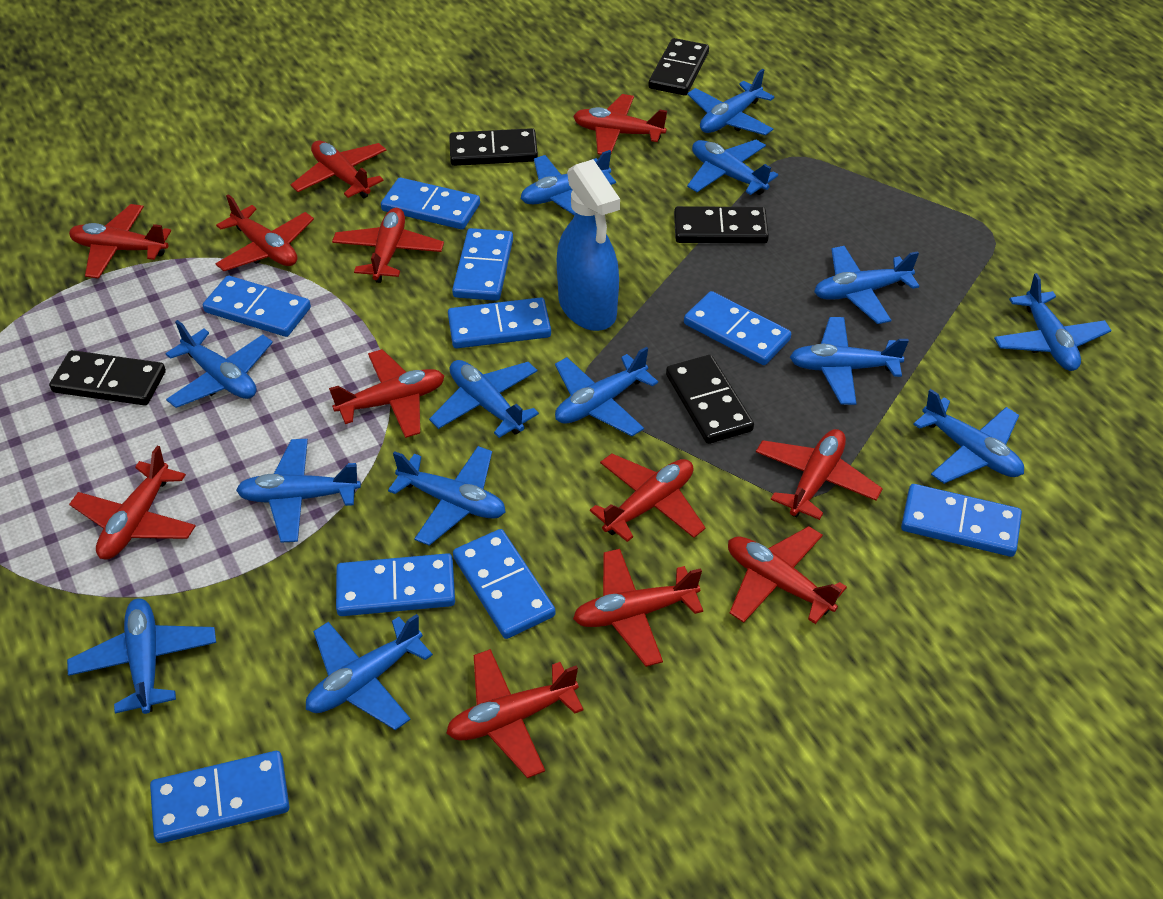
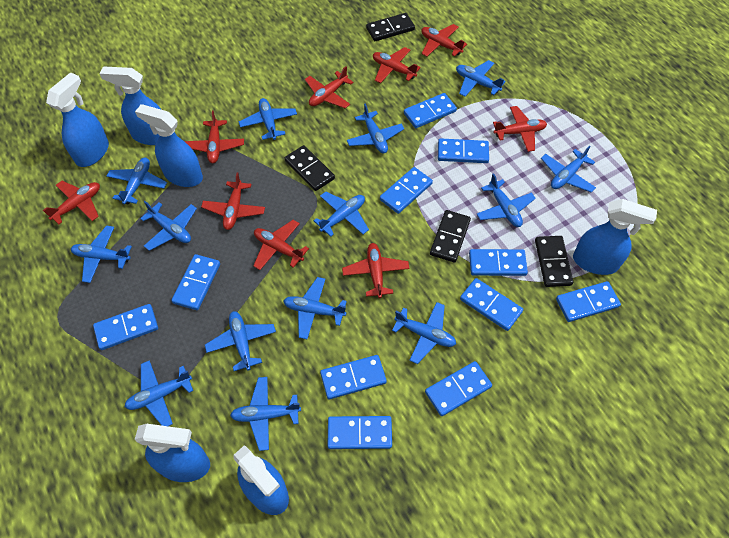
black domino: 5 -> 4
blue domino: 9 -> 11
blue spray bottle: 1 -> 6
red plane: 12 -> 9

